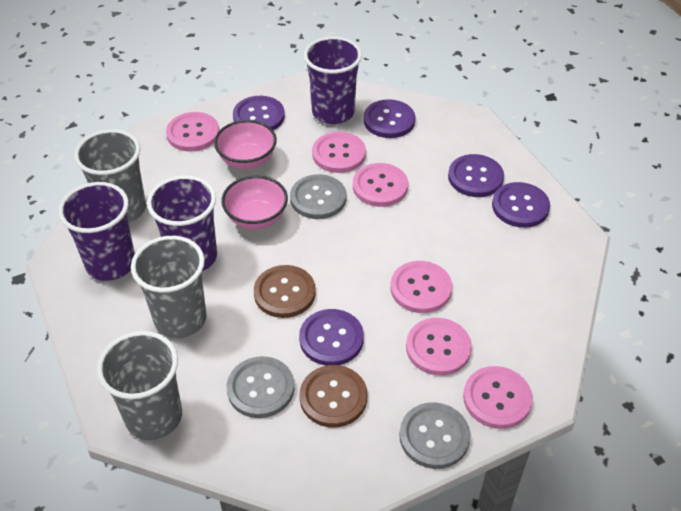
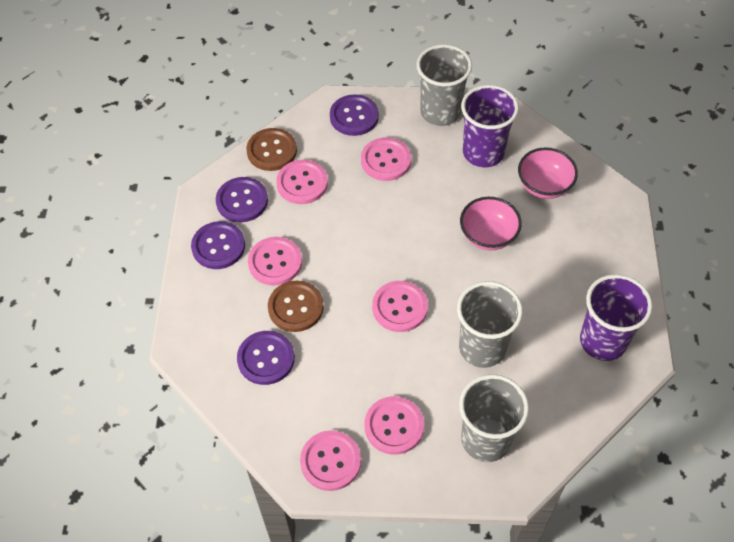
grey button: 3 -> 0
purple button: 5 -> 4
purple cup: 3 -> 2

